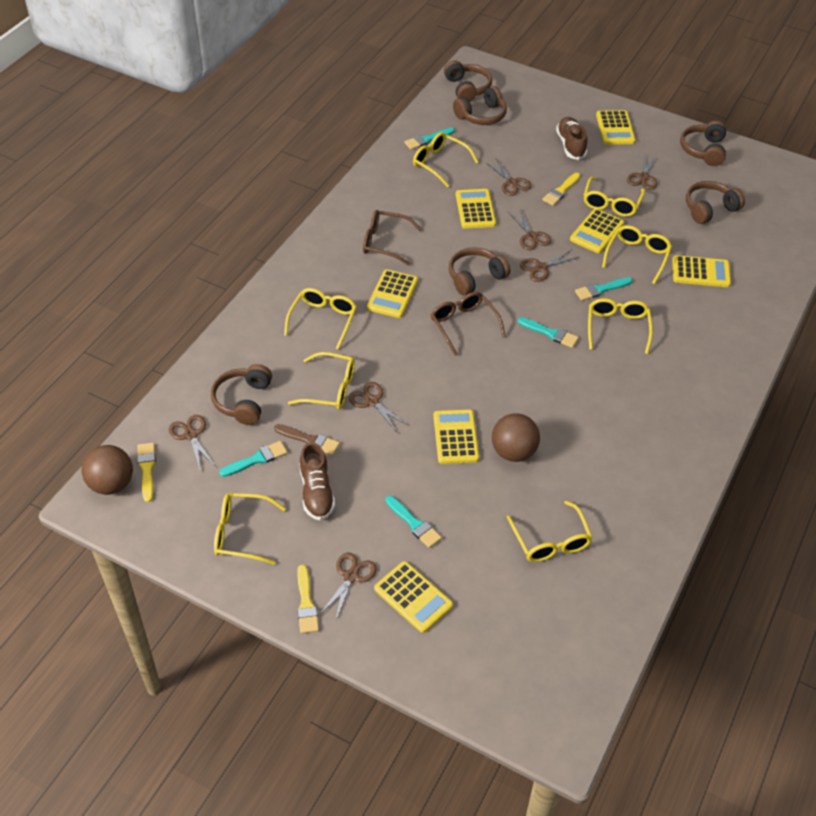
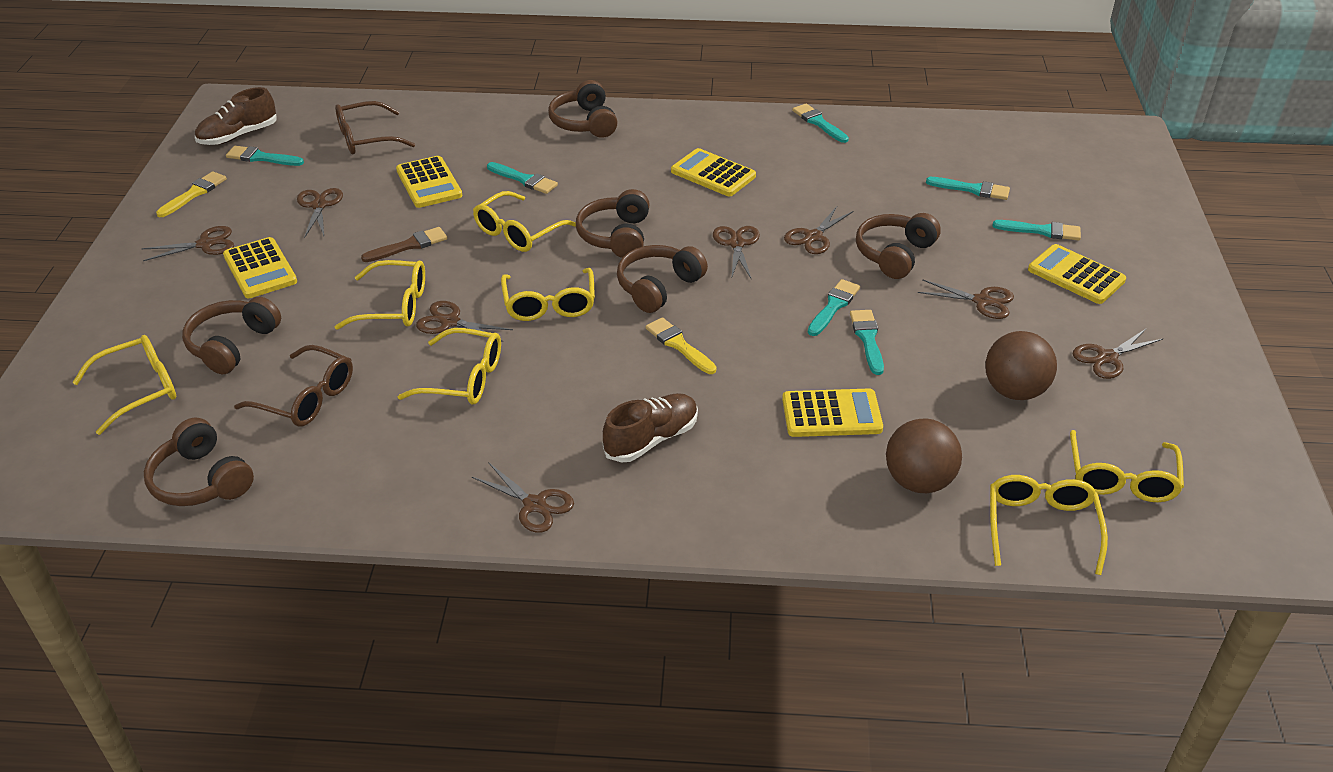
brown scissors: 7 -> 8
turquoise brush: 5 -> 7
yellow brush: 3 -> 2
yellow calculator: 7 -> 5
yellow glasses: 8 -> 7

